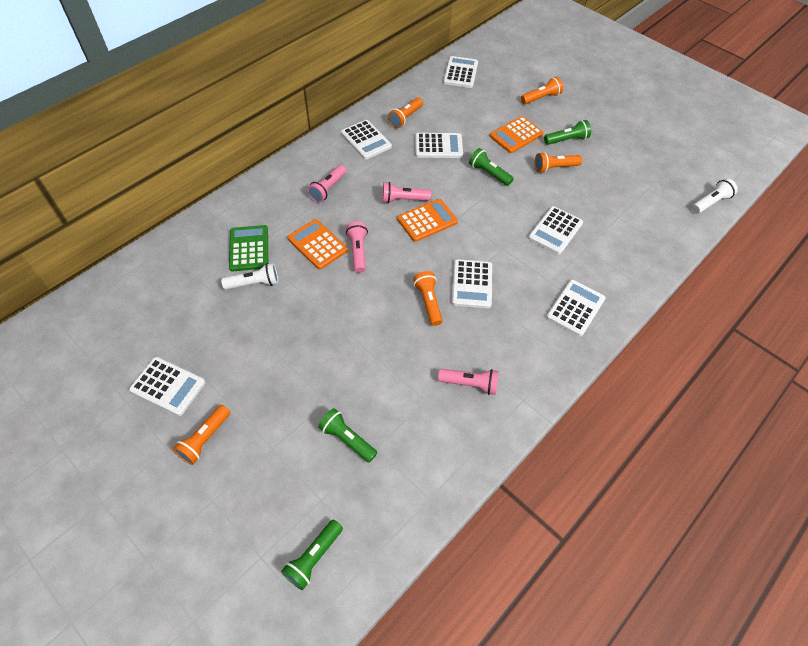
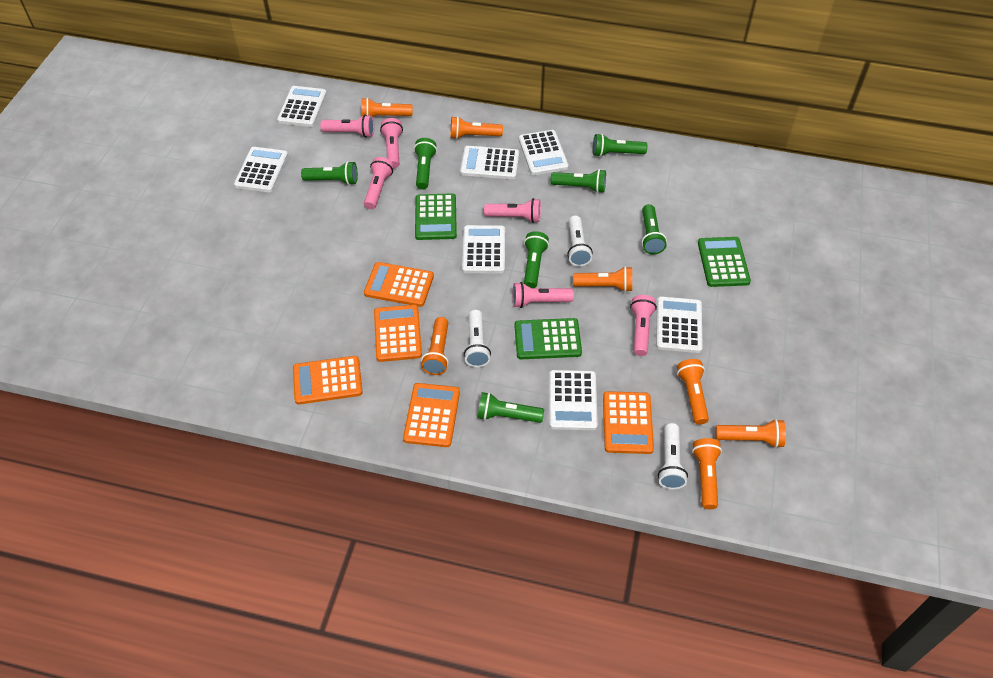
green calculator: 1 -> 3
green flashlight: 4 -> 7
orange calculator: 3 -> 5
orange flashlight: 5 -> 7
pink flashlight: 4 -> 6
white flashlight: 2 -> 3

